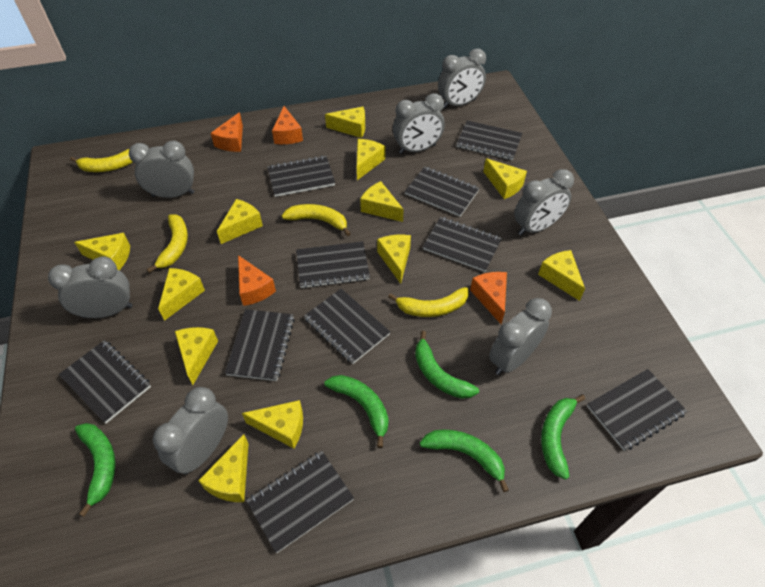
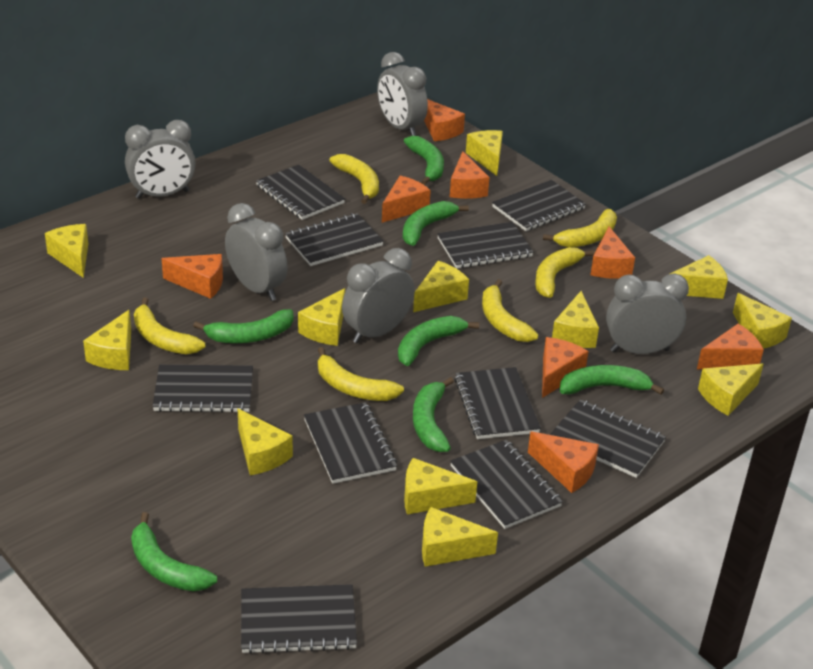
green banana: 5 -> 7
grey clock: 7 -> 5
orange cheese: 4 -> 8
yellow banana: 4 -> 6

